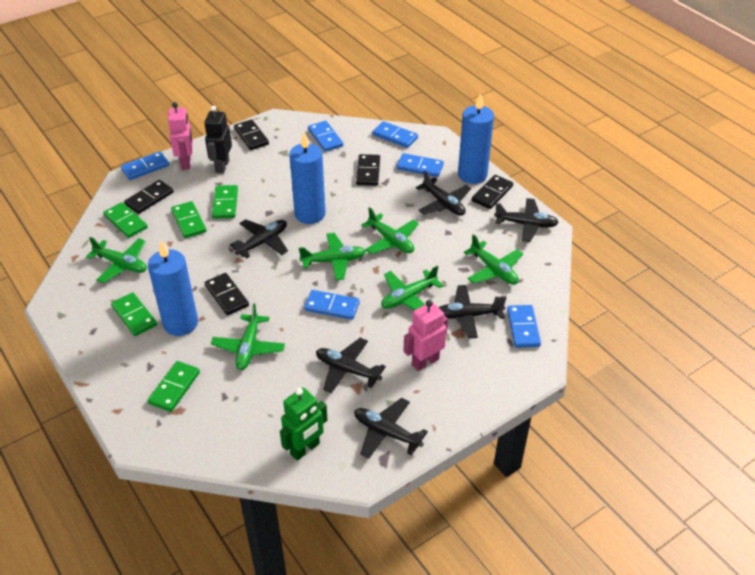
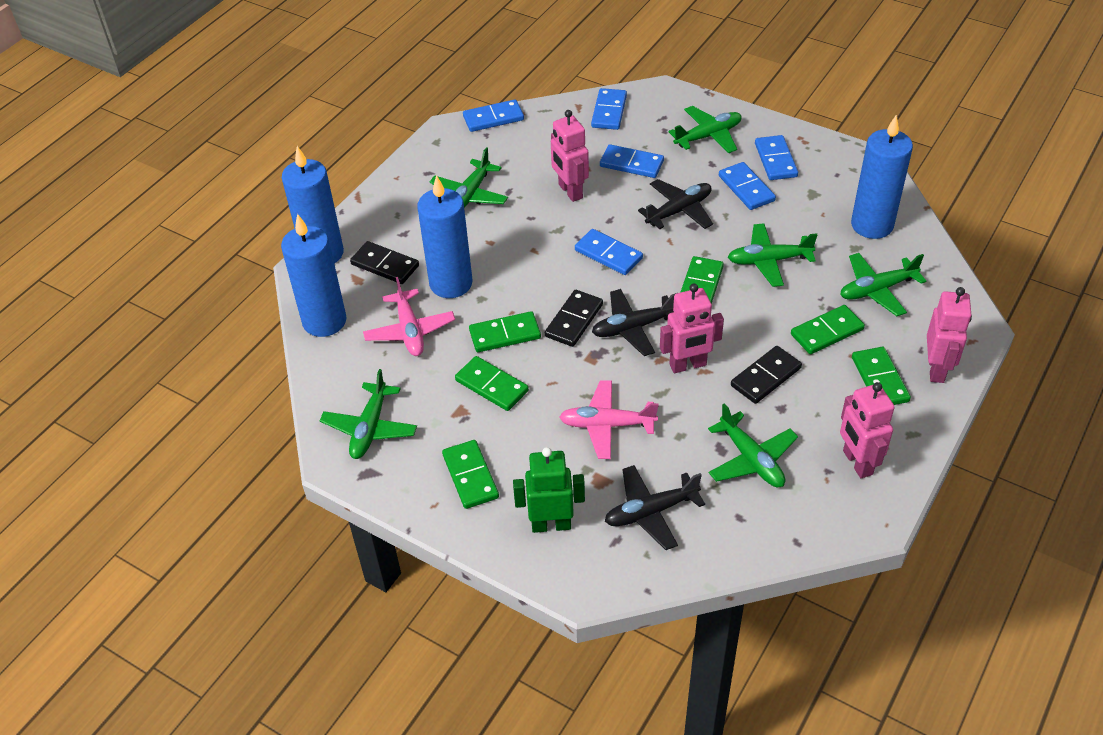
black domino: 5 -> 3
black plane: 6 -> 3
black robot: 1 -> 0
blue candle: 3 -> 4
green domino: 5 -> 6
pink plane: 0 -> 2
pink robot: 2 -> 4

